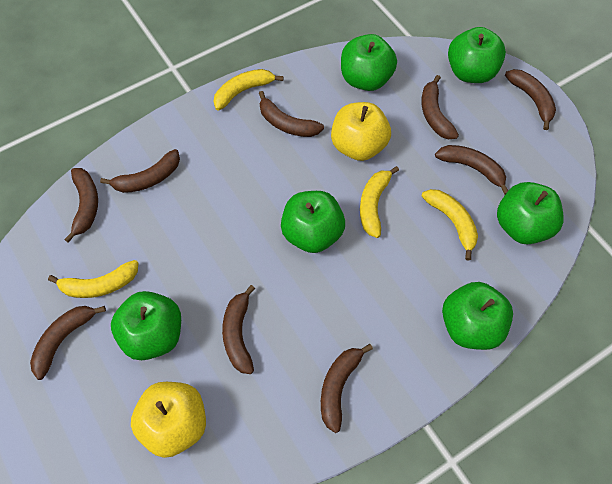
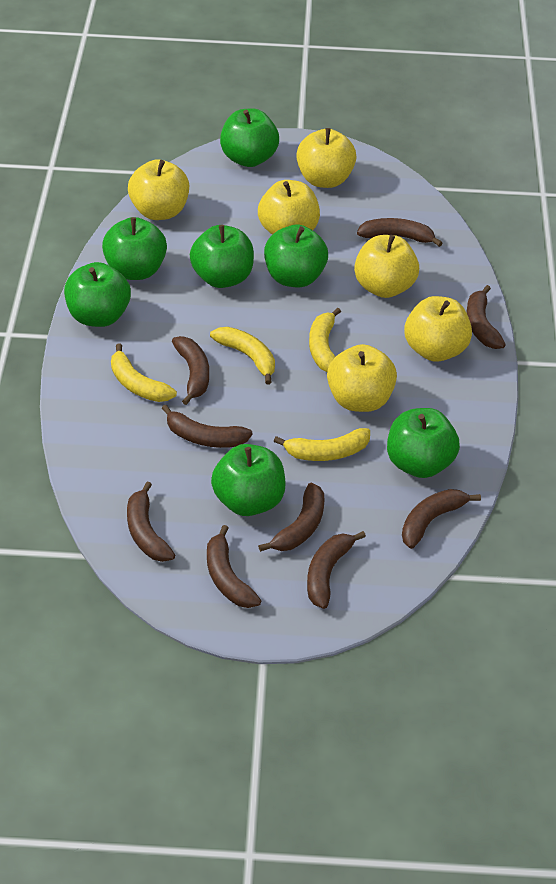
green apple: 6 -> 7
yellow apple: 2 -> 6

